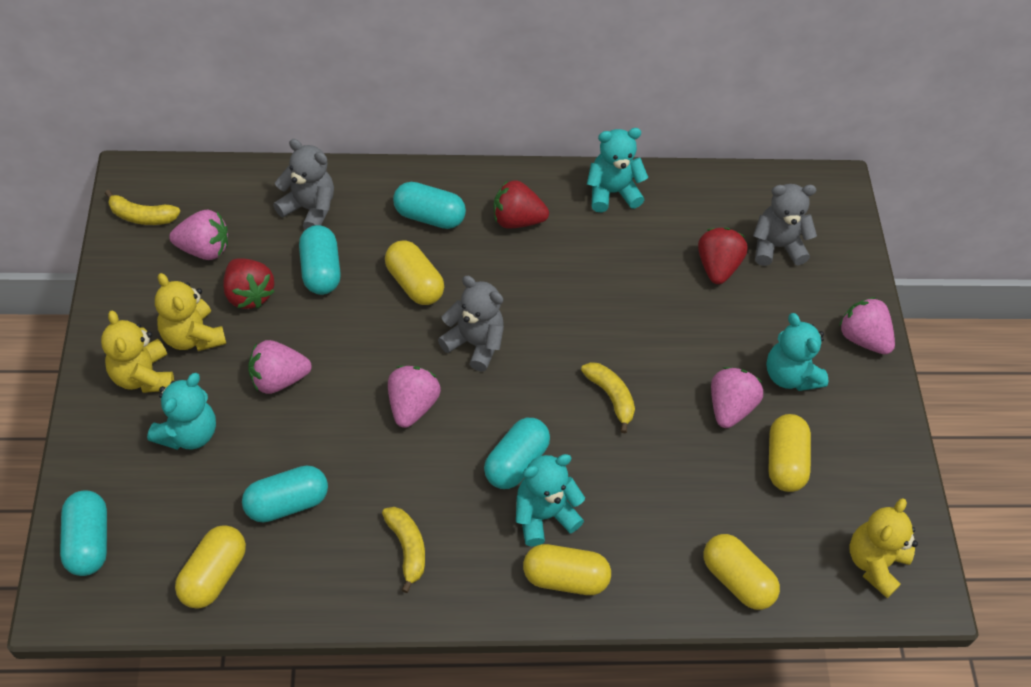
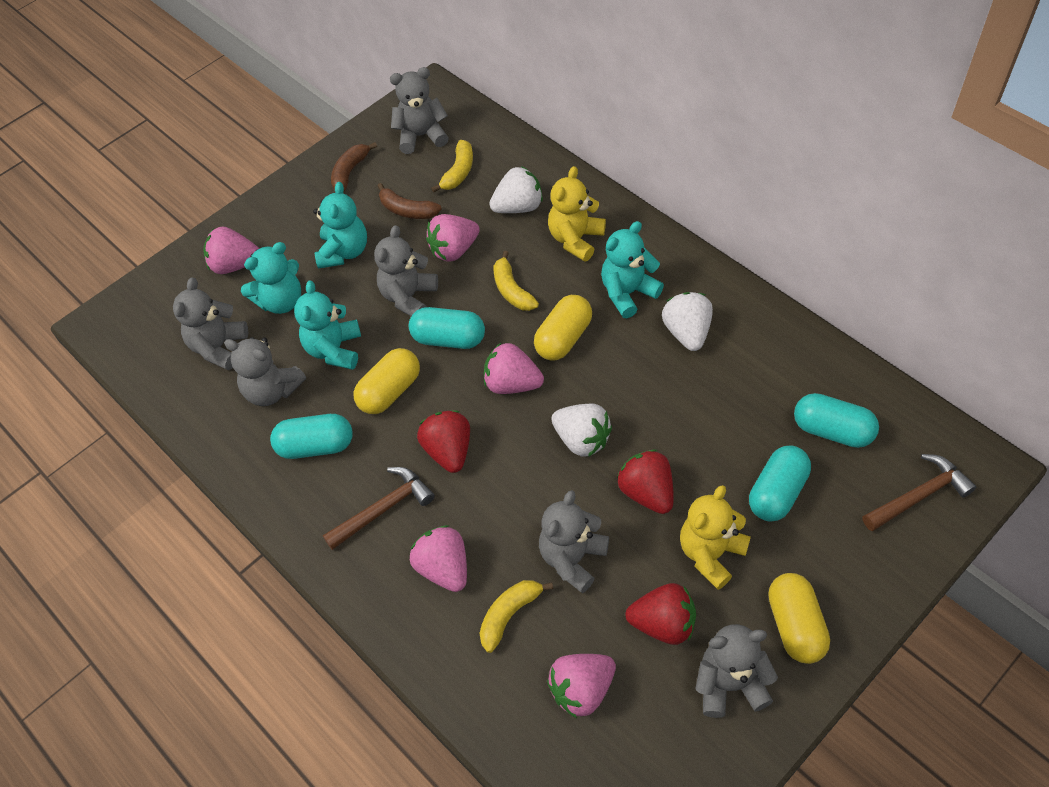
brown banana: 0 -> 2
brown hammer: 0 -> 2
grey teddy bear: 3 -> 6
turquoise capsule: 5 -> 4
white strawberry: 0 -> 3
yellow capsule: 5 -> 3
yellow teddy bear: 3 -> 2

